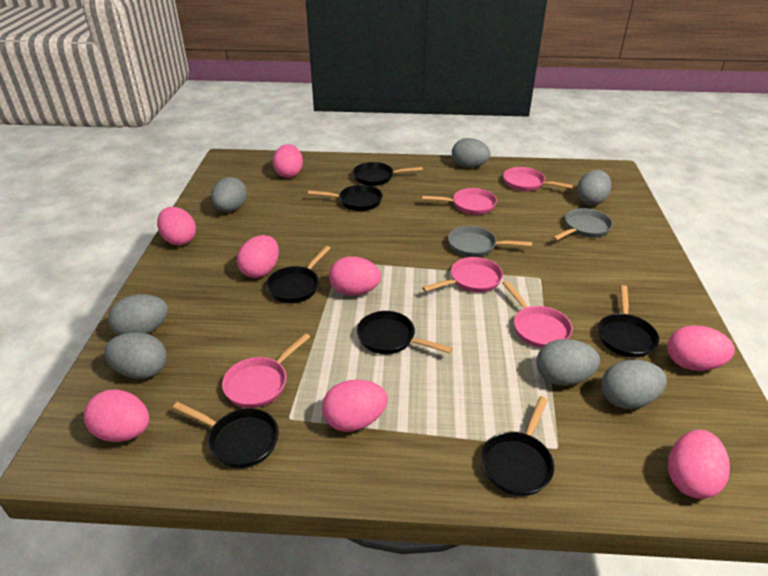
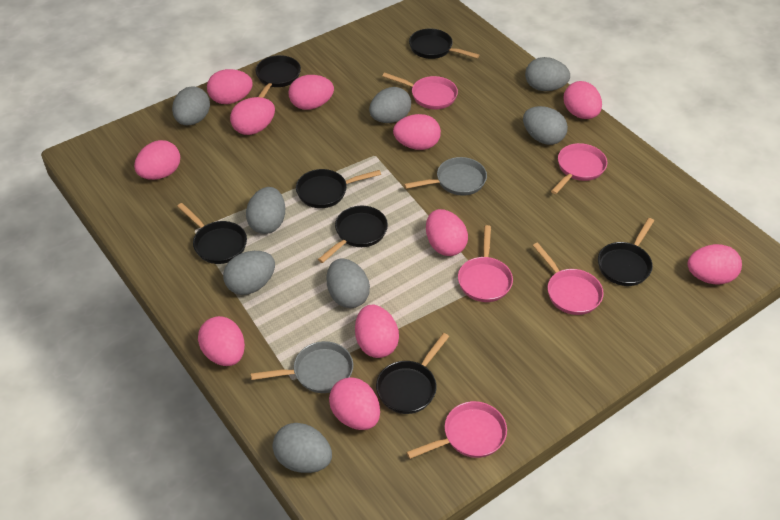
grey egg: 7 -> 8
pink egg: 8 -> 11

